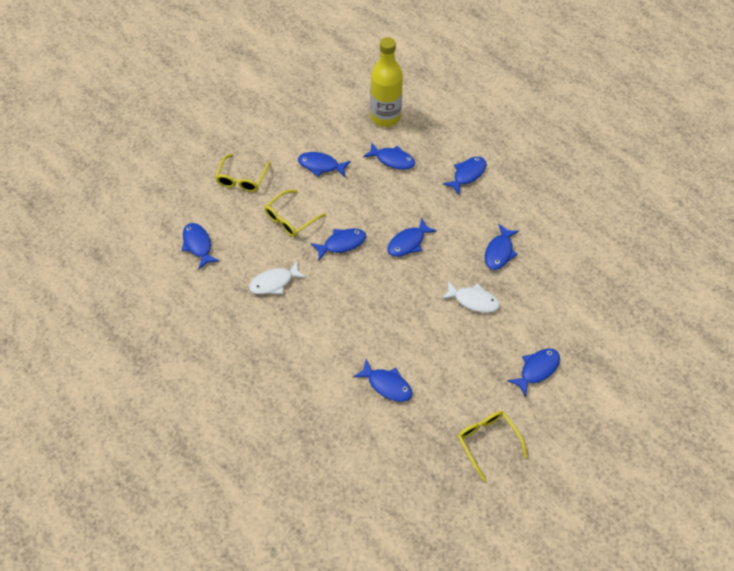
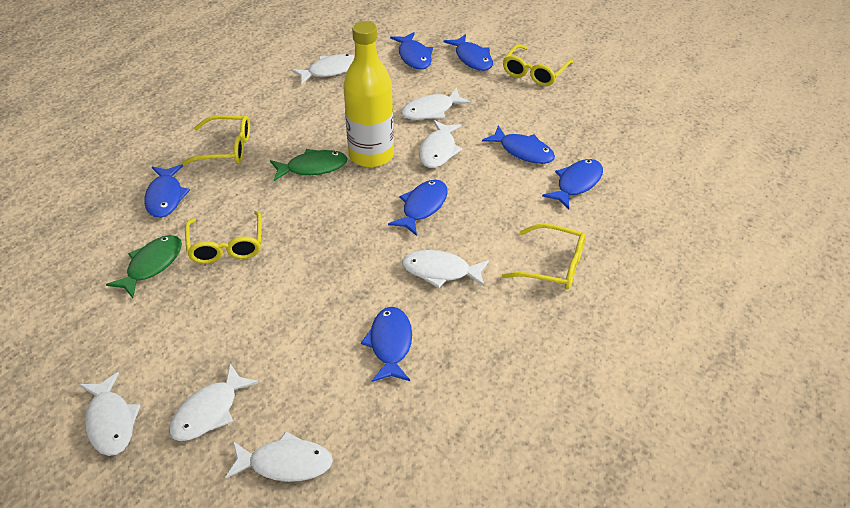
blue fish: 9 -> 7
green fish: 0 -> 2
white fish: 2 -> 7
yellow glasses: 3 -> 4

